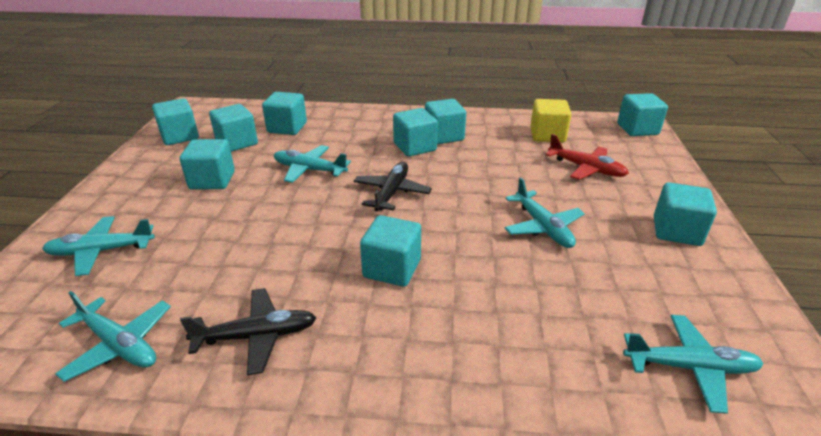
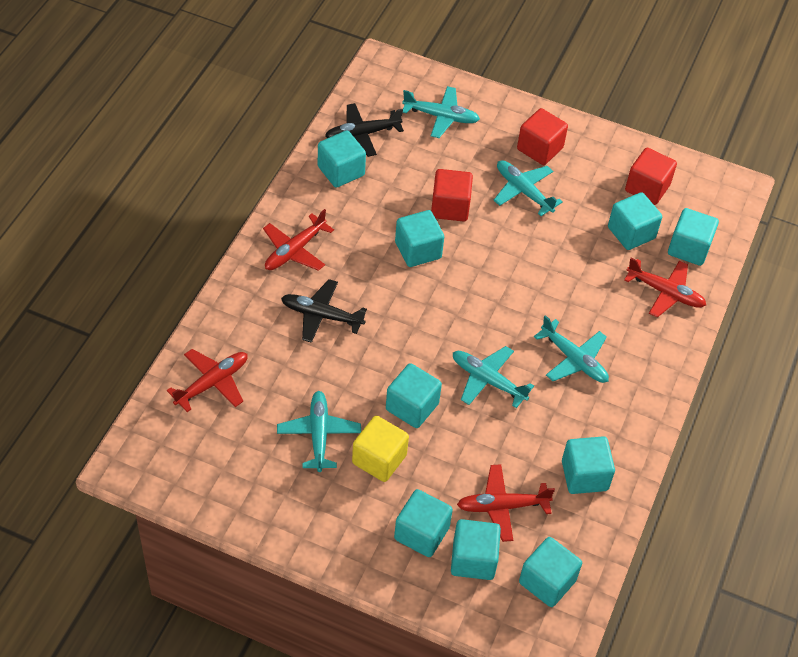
red cube: 0 -> 3
red plane: 1 -> 4

